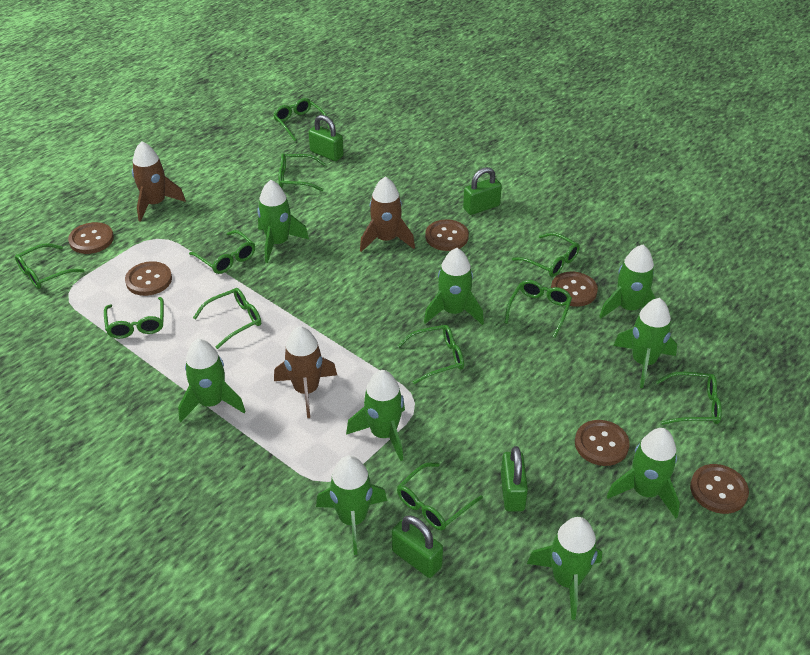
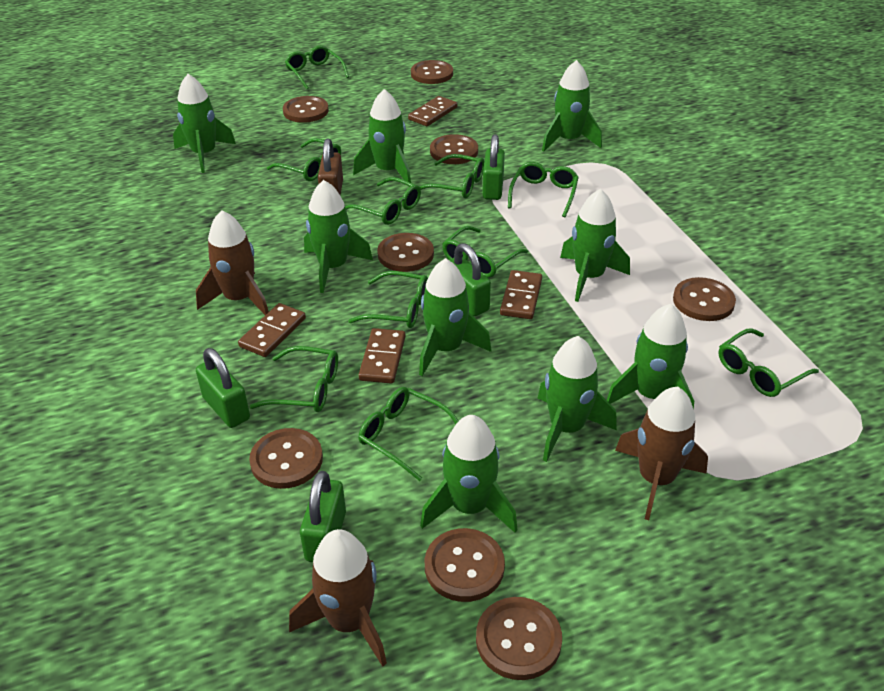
brown button: 6 -> 8
brown domino: 0 -> 4
brown padlock: 0 -> 1
green glasses: 11 -> 10

